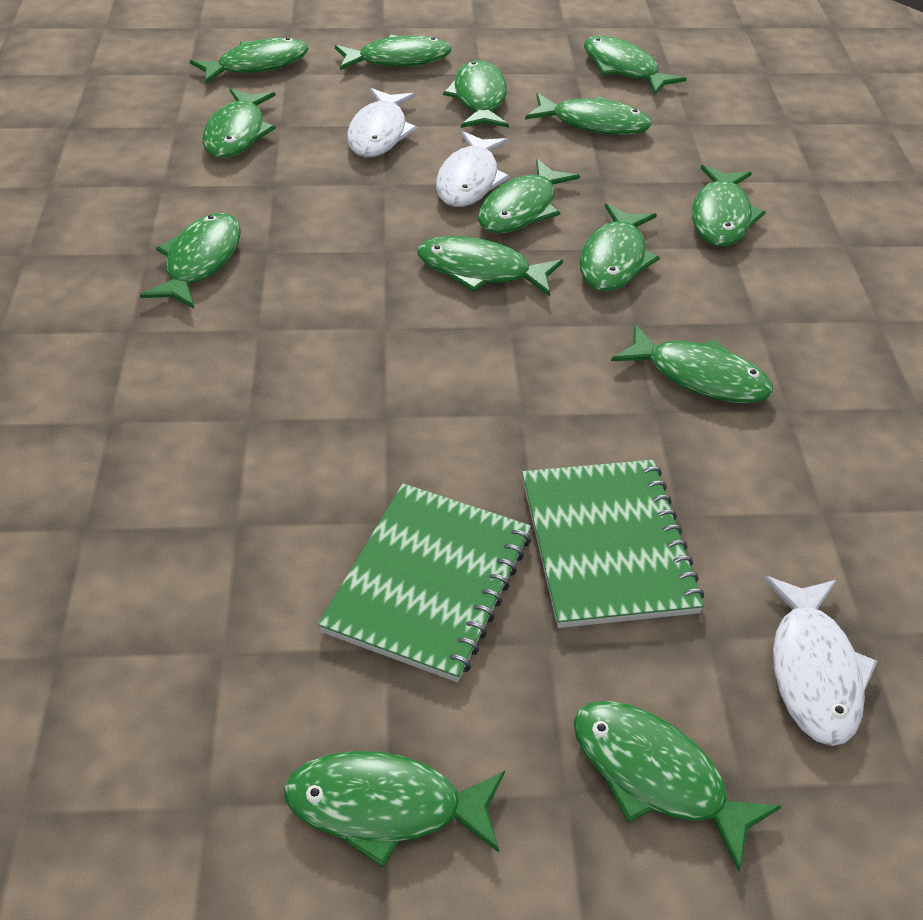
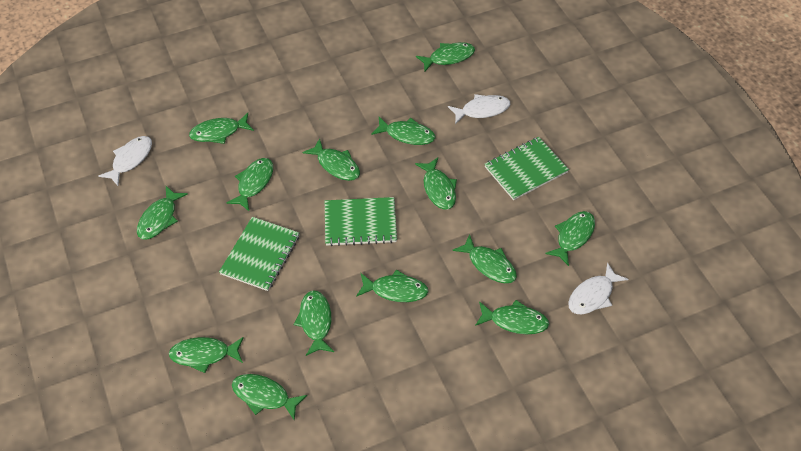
green notebook: 2 -> 3

